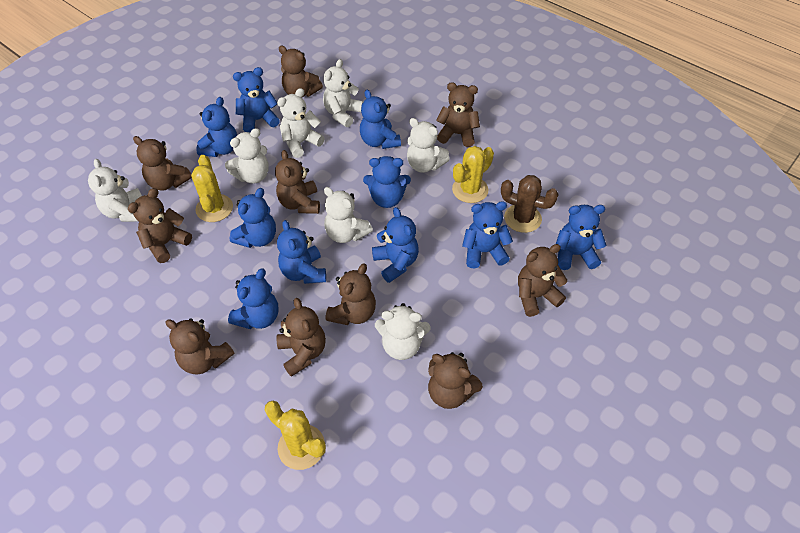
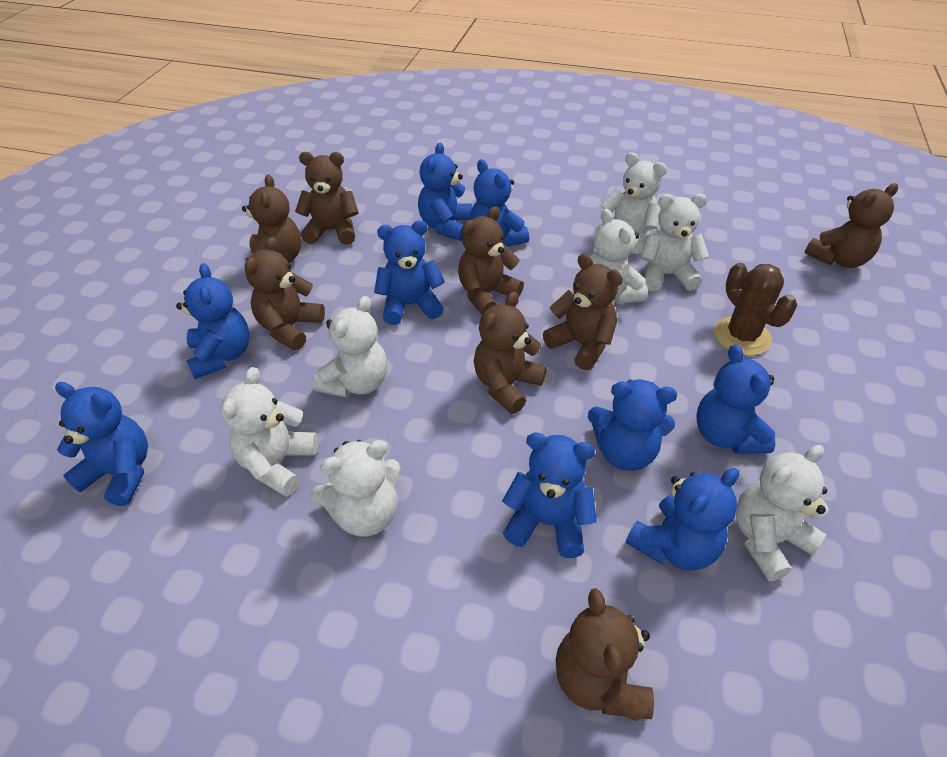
blue teddy bear: 10 -> 9
brown teddy bear: 10 -> 8
yellow cactus: 3 -> 0

